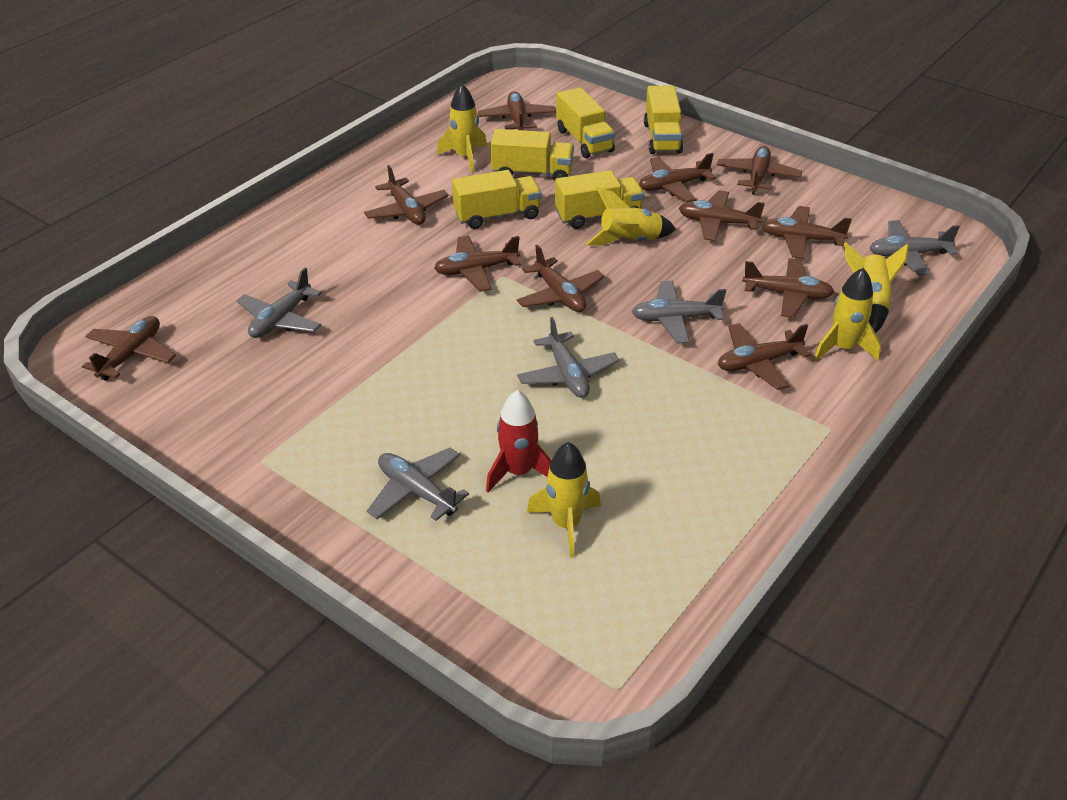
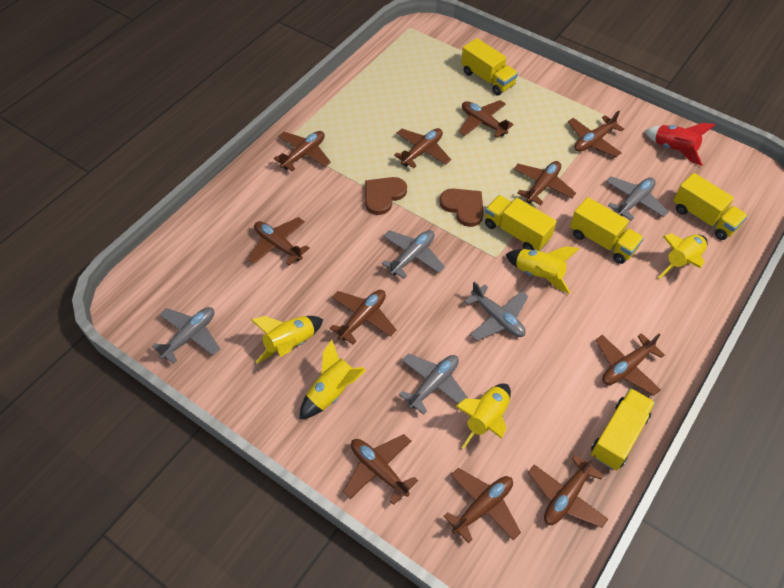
brown heart: 0 -> 2

